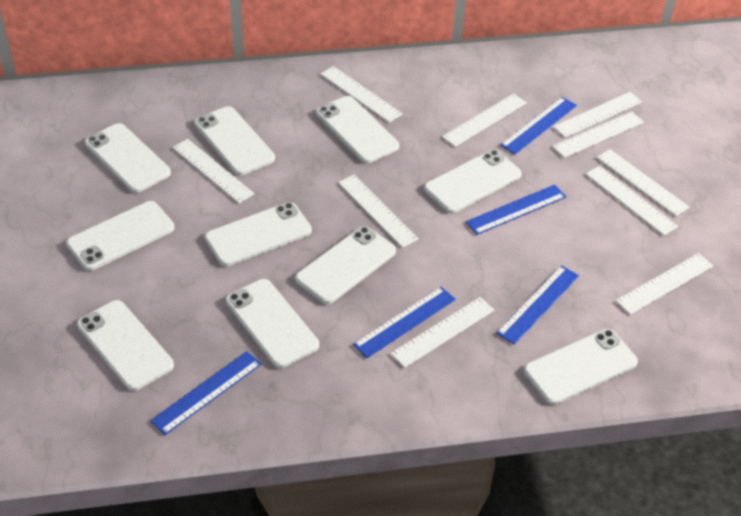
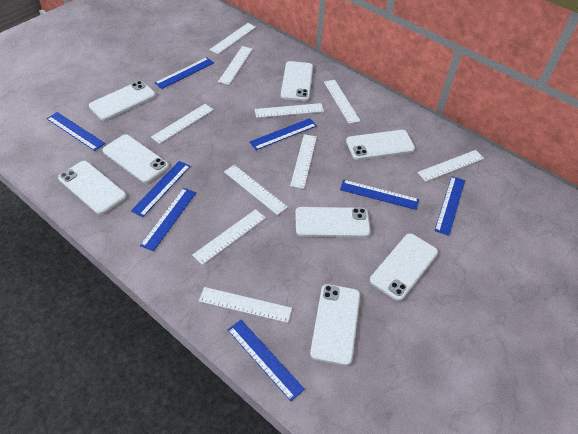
blue ruler: 5 -> 8
white phone: 10 -> 8

